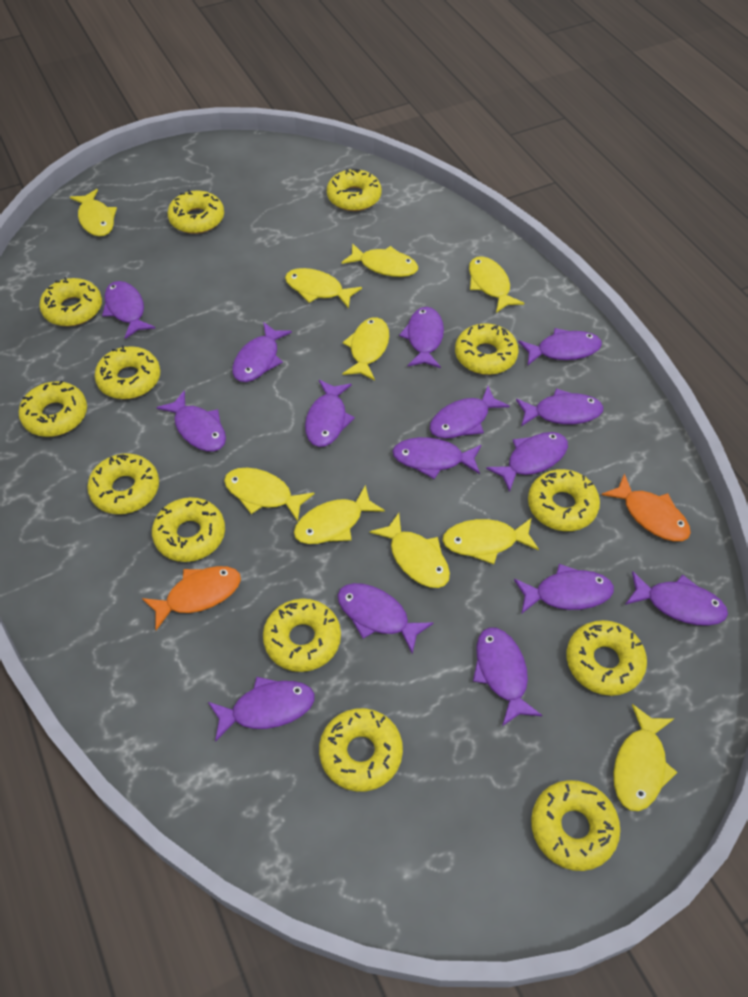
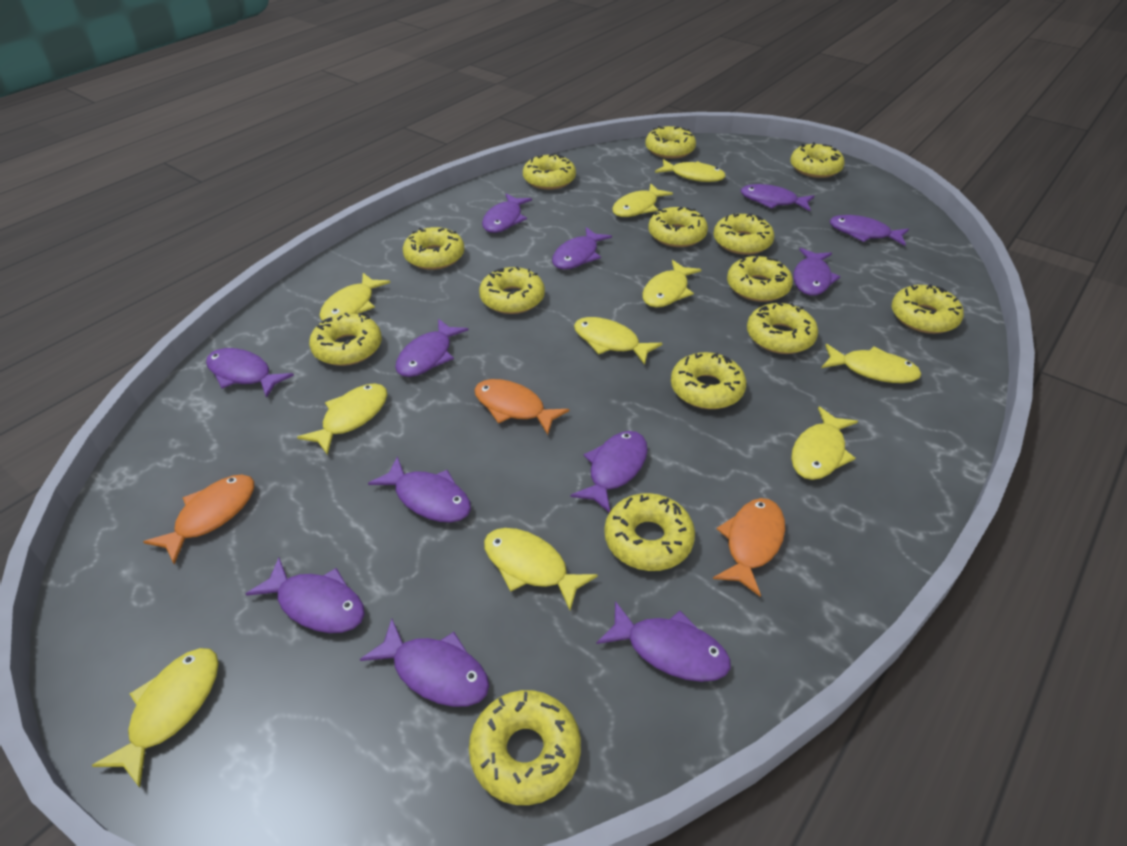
orange fish: 2 -> 3
purple fish: 15 -> 12
yellow donut: 13 -> 14

